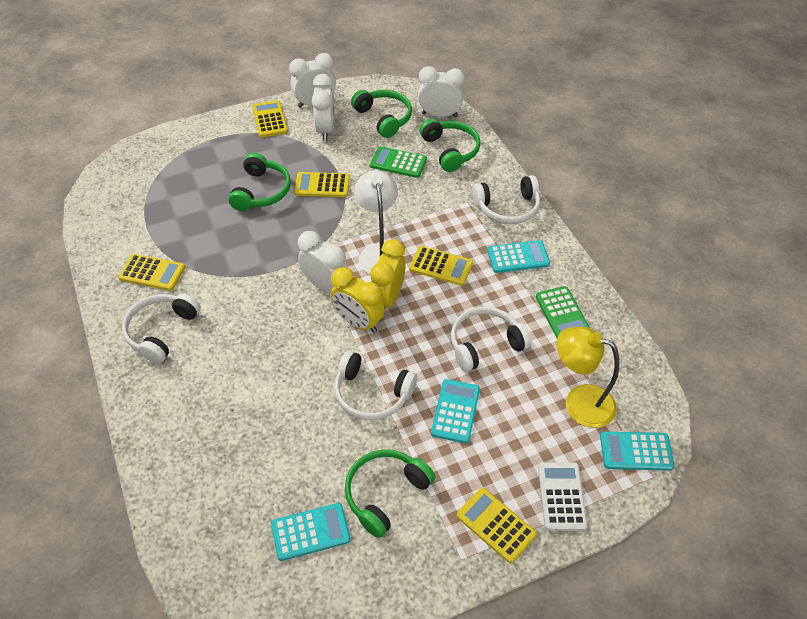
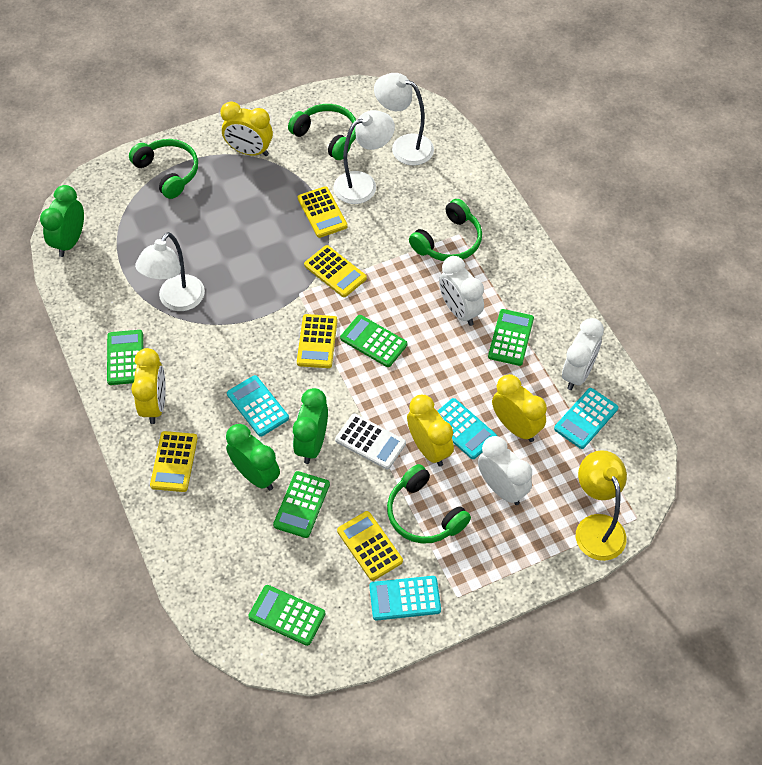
green calculator: 2 -> 5
green clock: 0 -> 3
white clock: 4 -> 3
white headphones: 4 -> 0
white lamp: 1 -> 3
yellow clock: 2 -> 4

